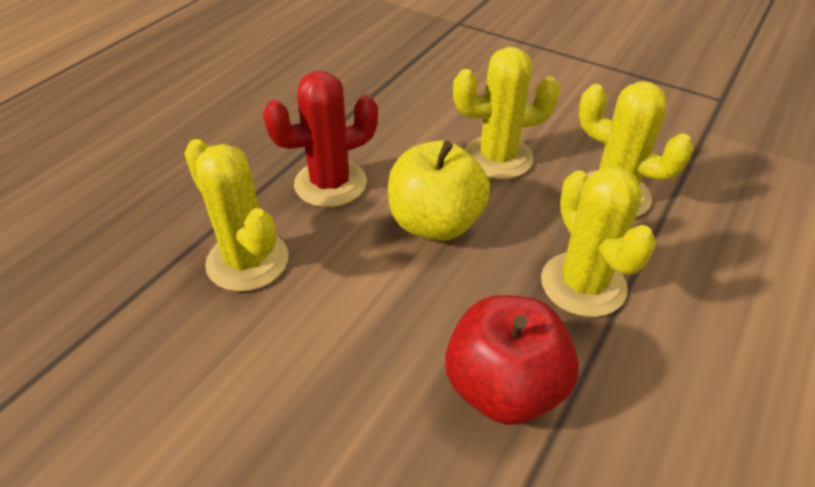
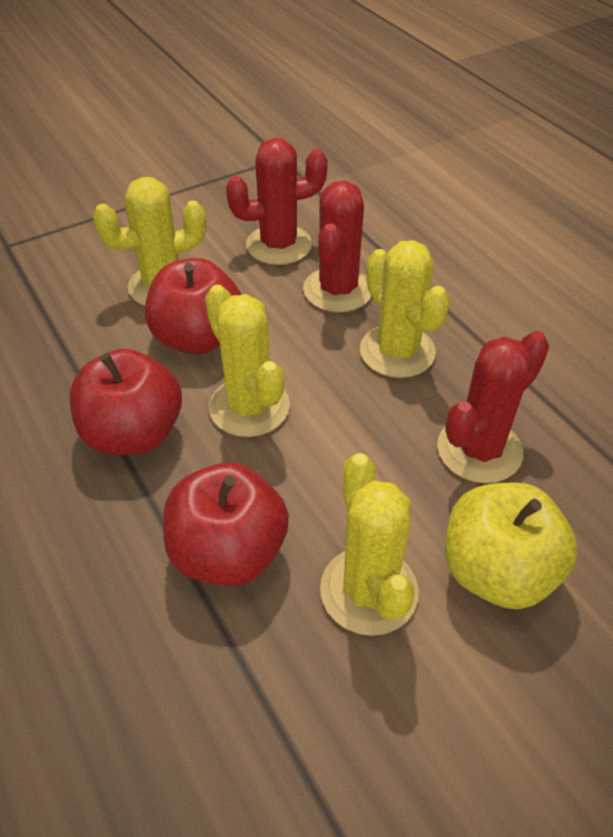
red apple: 1 -> 3
red cactus: 1 -> 3

